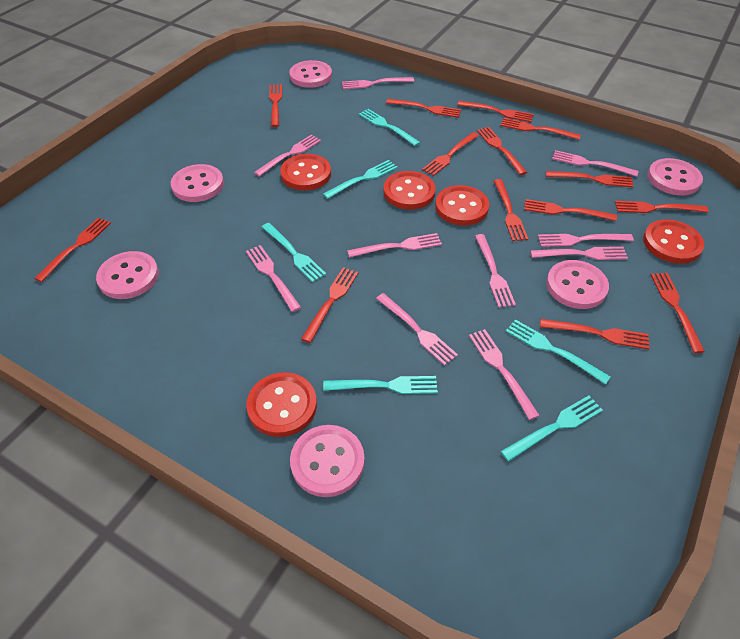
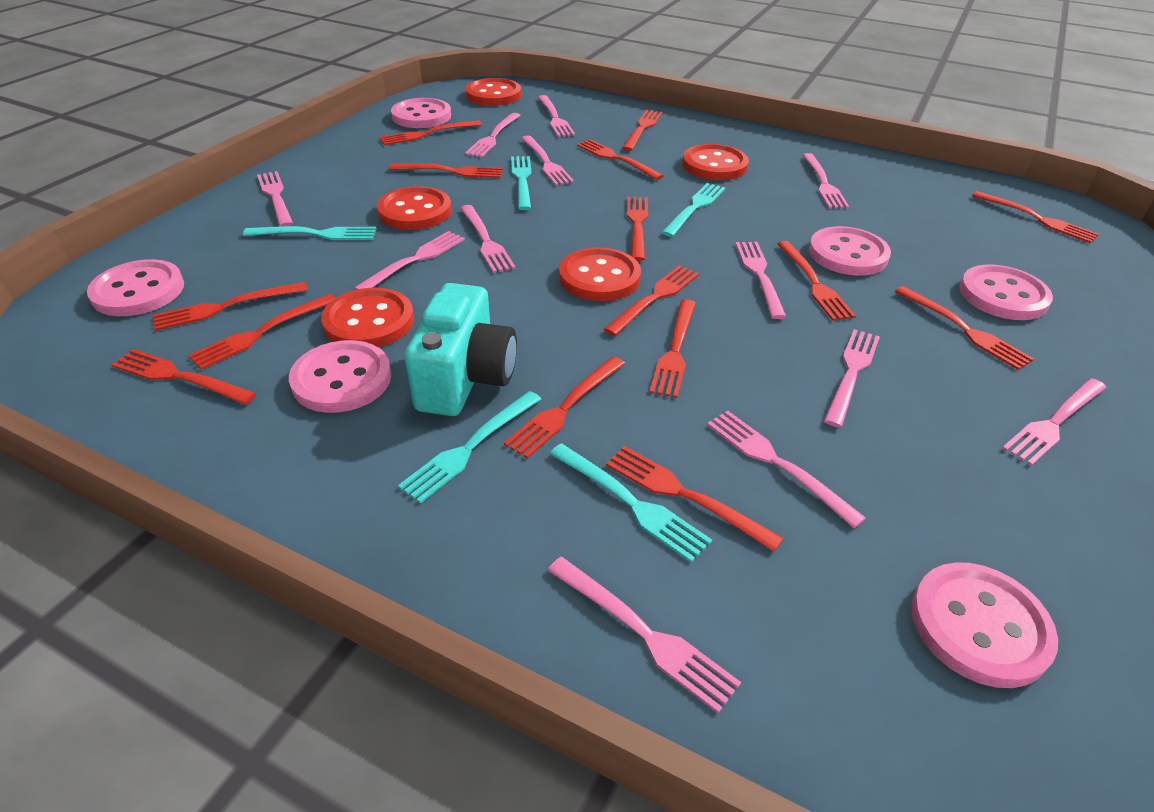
pink fork: 10 -> 12
red fork: 14 -> 15
turquoise camera: 0 -> 1
turquoise fork: 6 -> 5

